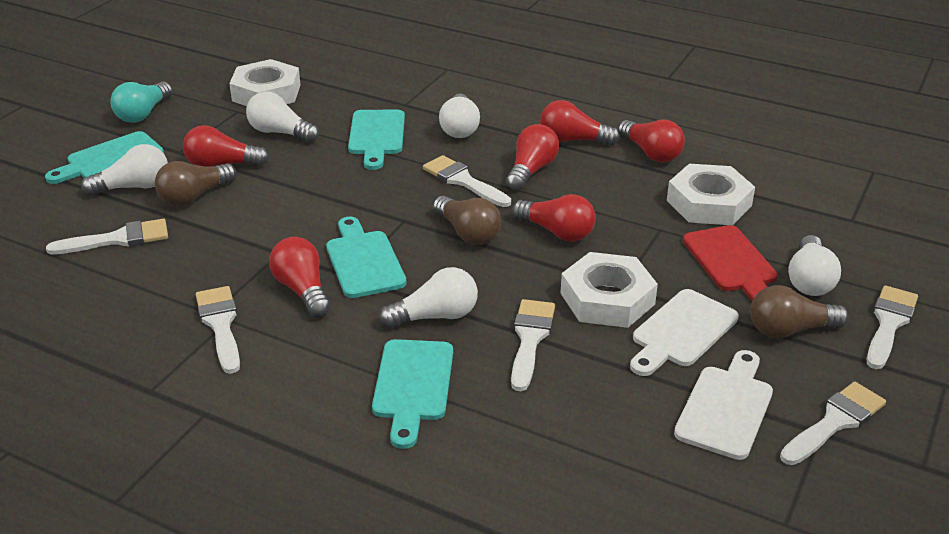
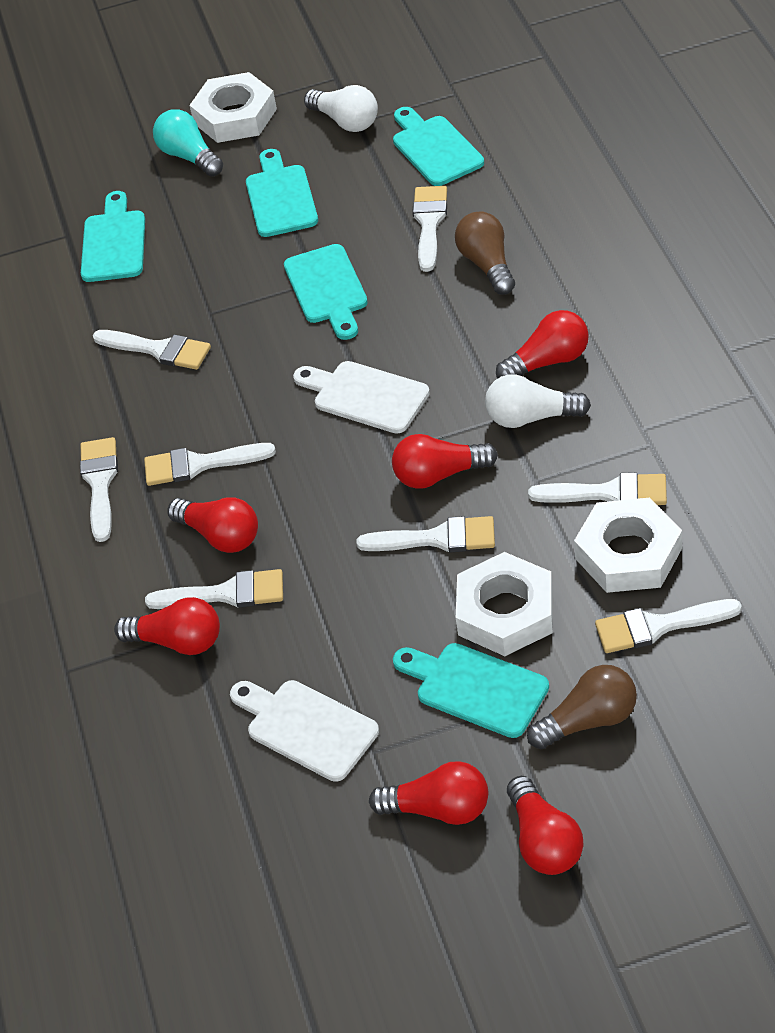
brown light bulb: 3 -> 2
red cutting board: 1 -> 0
turquoise cutting board: 4 -> 5
white brush: 6 -> 8
white light bulb: 5 -> 2

